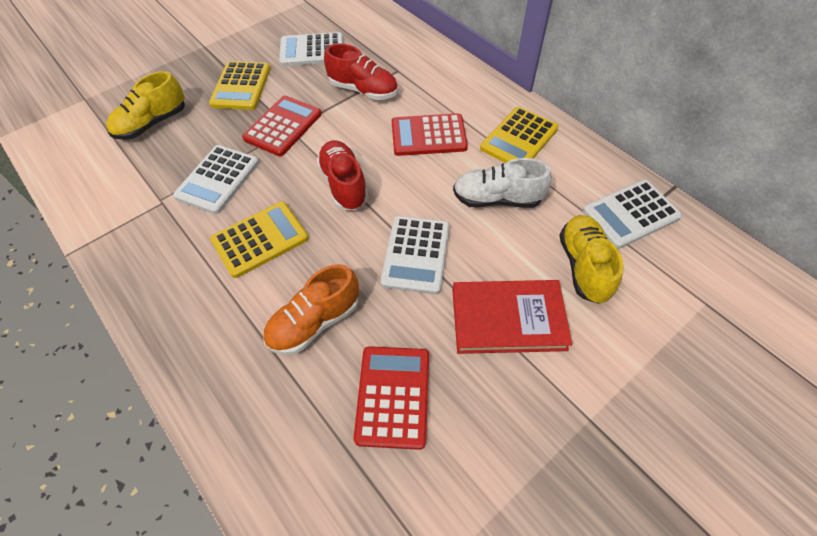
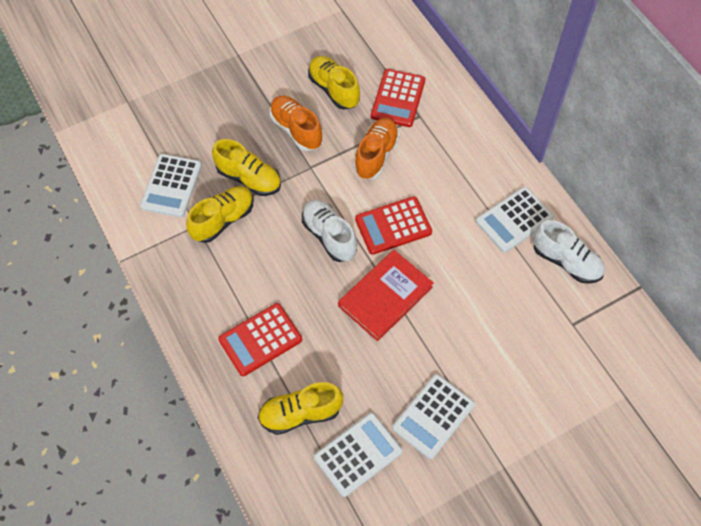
orange shoe: 1 -> 2
red shoe: 2 -> 0
white shoe: 1 -> 2
yellow calculator: 3 -> 0
yellow shoe: 2 -> 4

